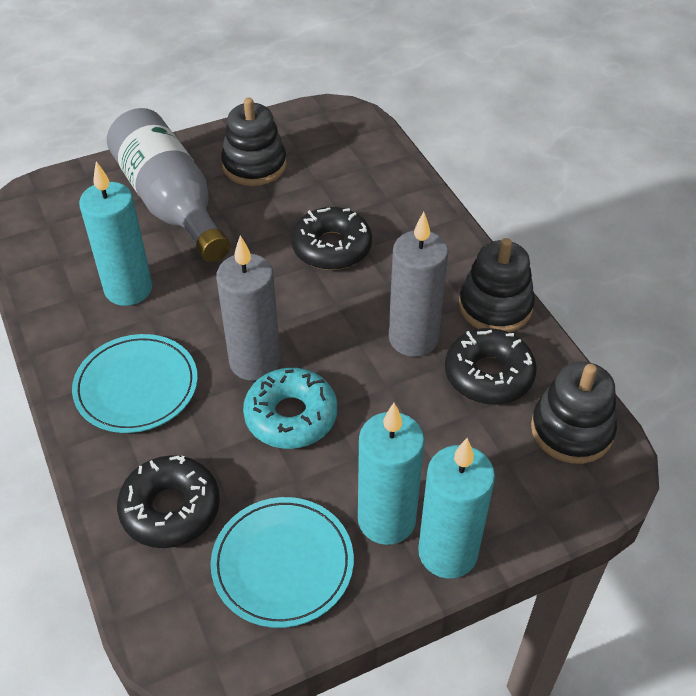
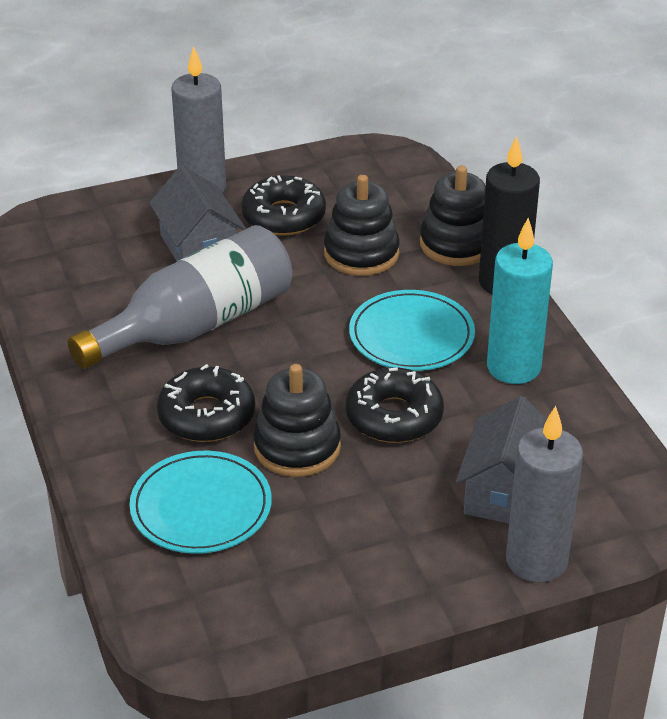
black candle: 0 -> 1
grey house: 0 -> 2
turquoise candle: 3 -> 1
turquoise donut: 1 -> 0

